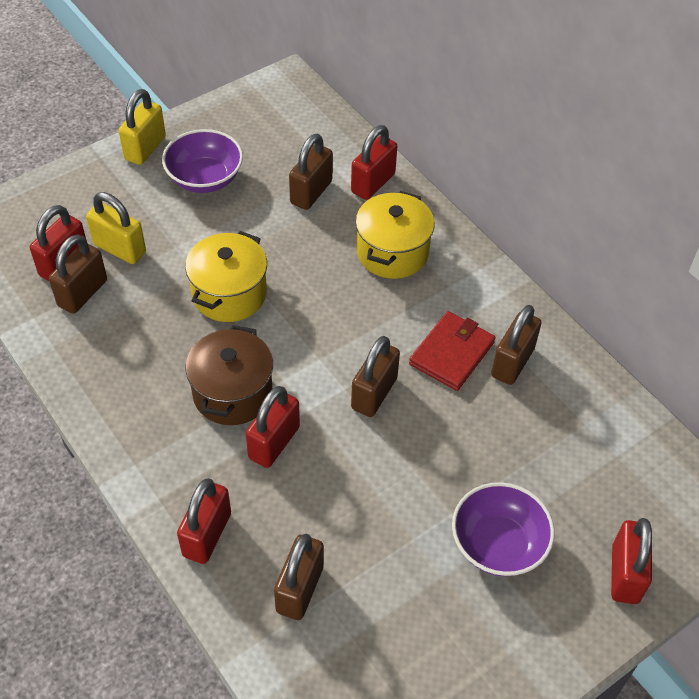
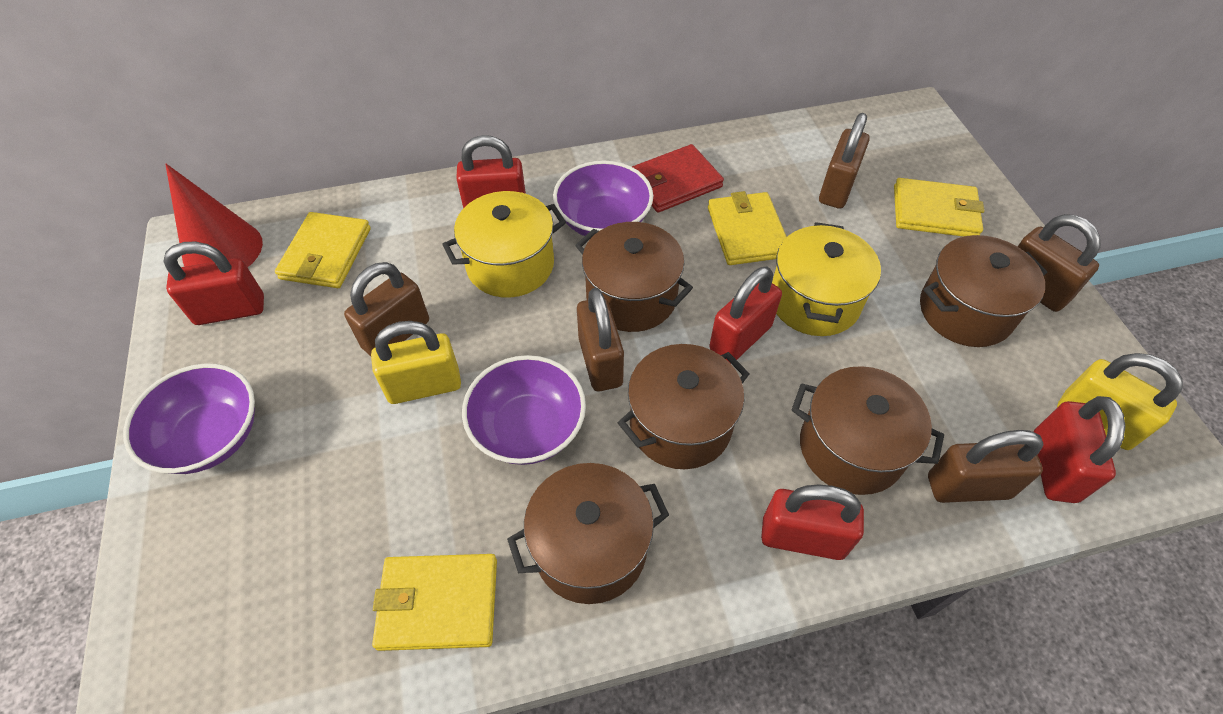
brown pot: 1 -> 5
purple bowl: 2 -> 3
red cone: 0 -> 1
yellow wallet: 0 -> 4

